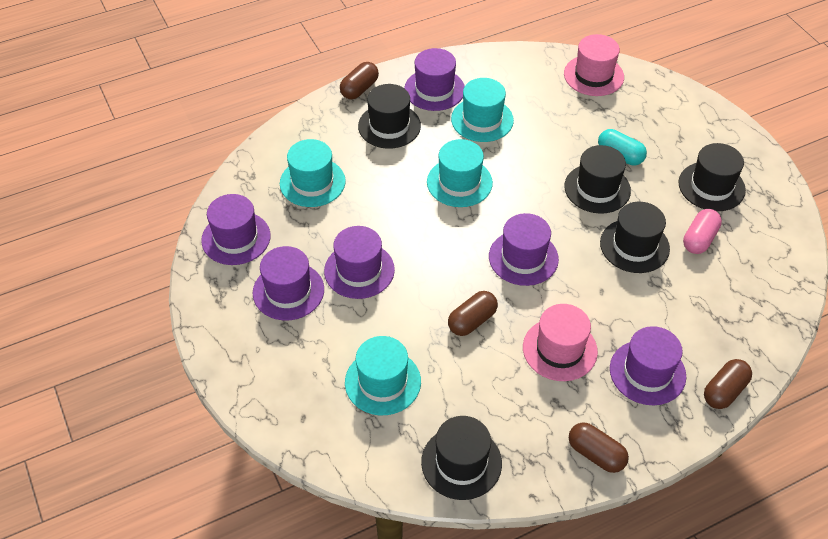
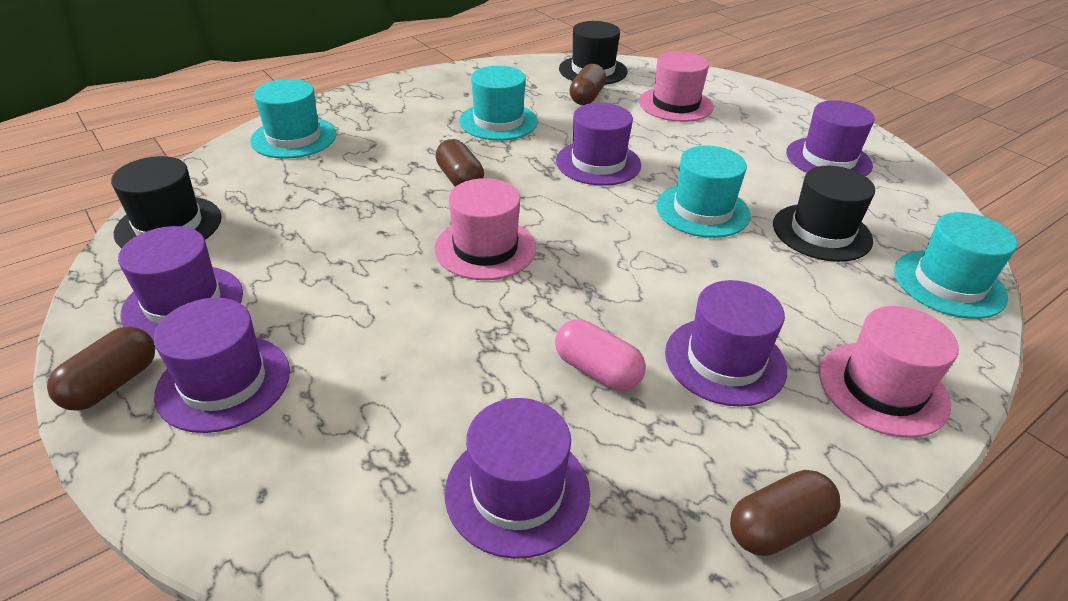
black hat: 5 -> 3
pink hat: 2 -> 3
turquoise capsule: 1 -> 0

